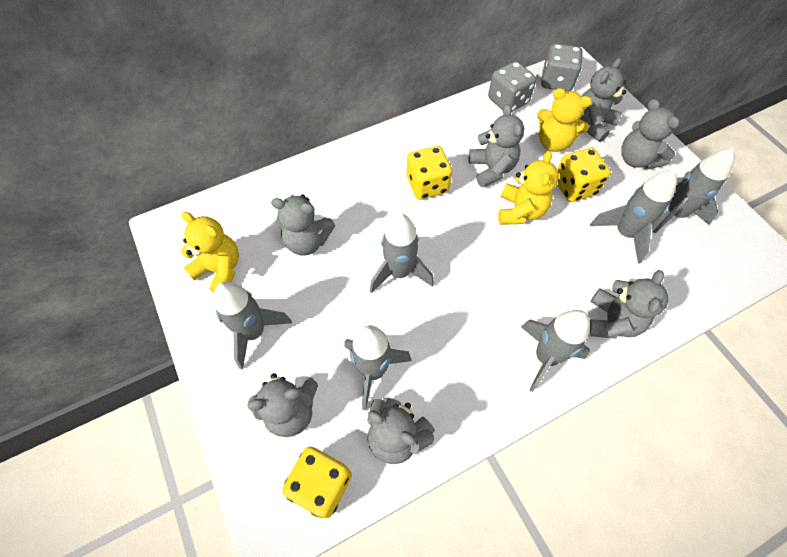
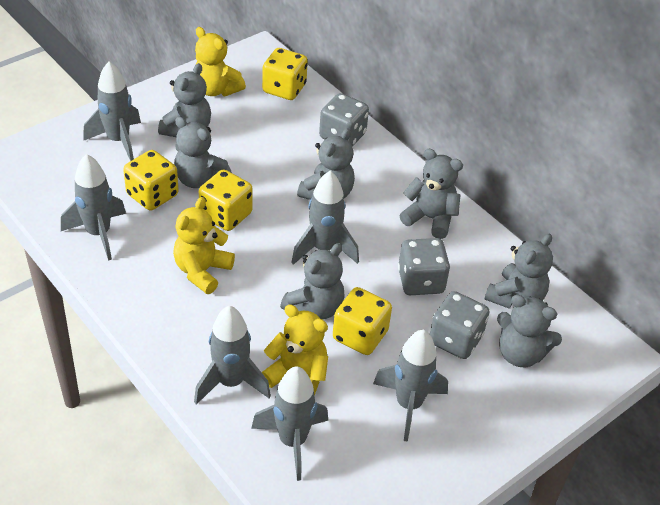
grey dice: 2 -> 3
yellow dice: 3 -> 4

